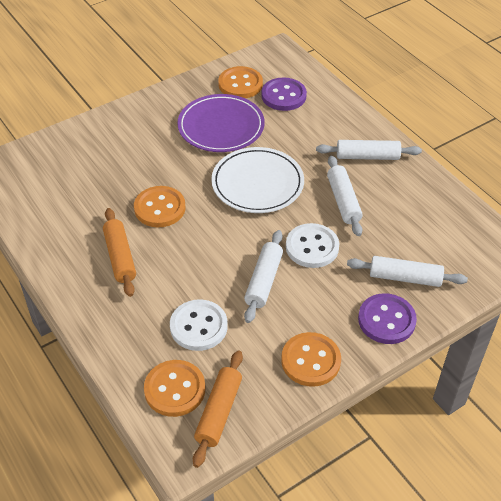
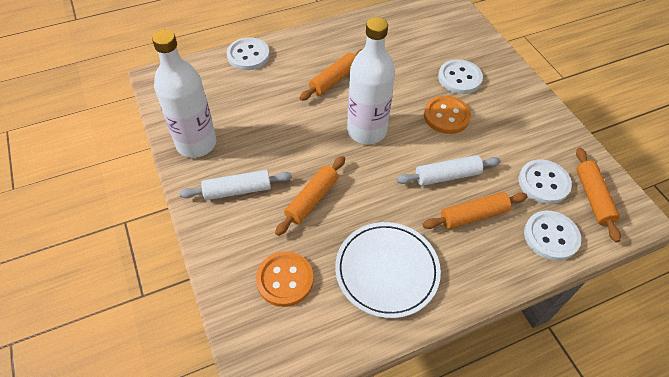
orange button: 4 -> 2
orange rolling pin: 2 -> 4
purple button: 2 -> 0
purple plate: 1 -> 0
white bottle: 0 -> 2
white button: 2 -> 4
white rolling pin: 4 -> 2

